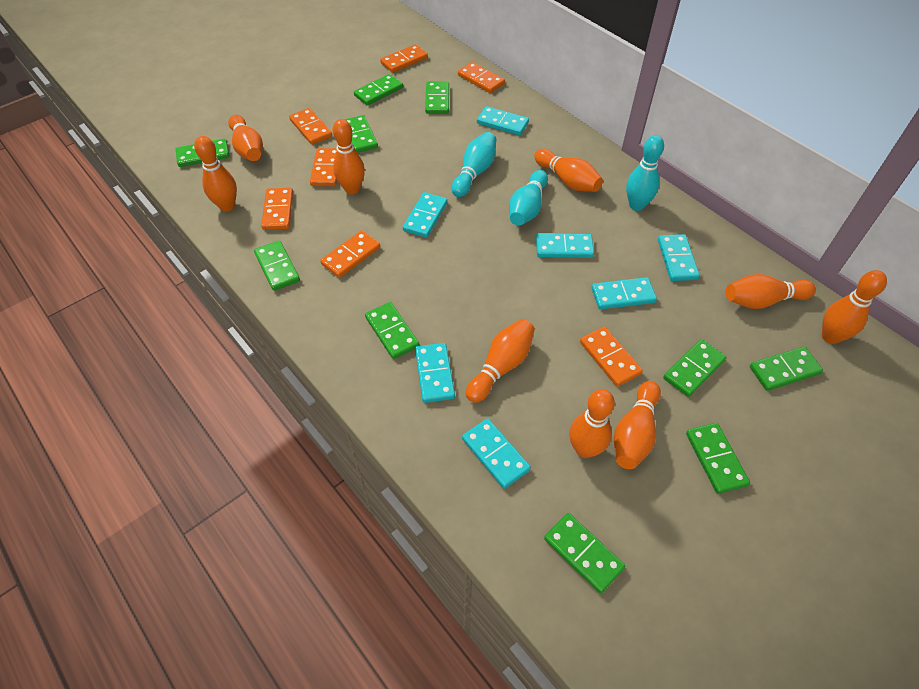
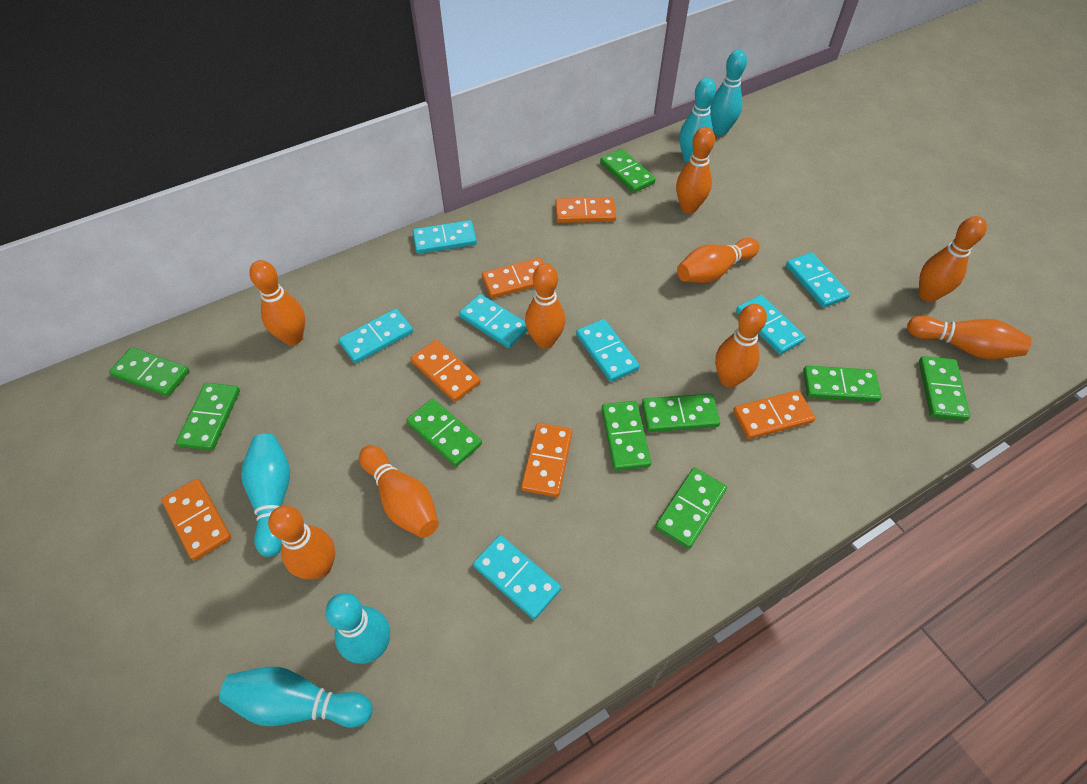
green domino: 10 -> 9
orange domino: 7 -> 6
turquoise bowling pin: 3 -> 5

